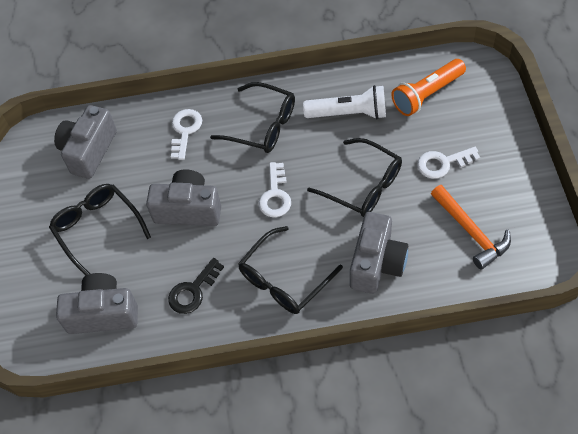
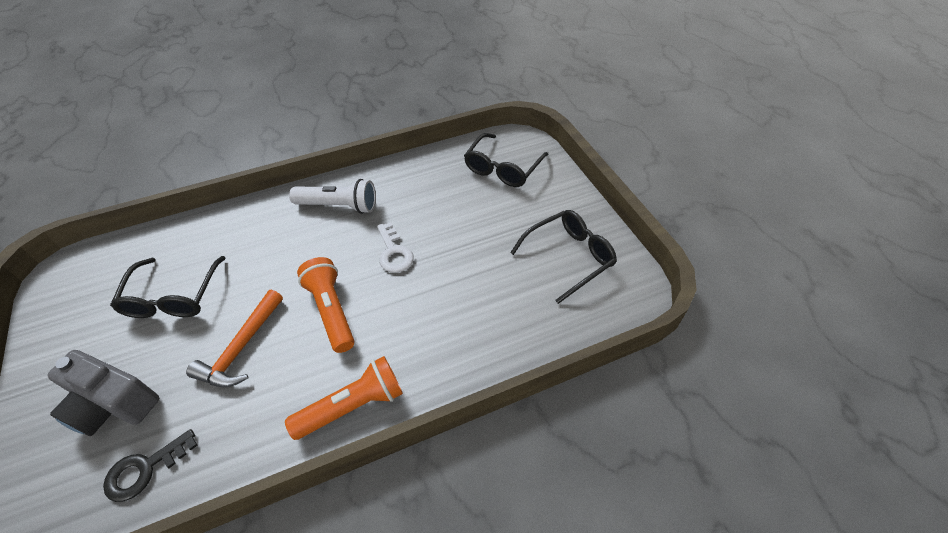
black glasses: 4 -> 3
grey camera: 4 -> 1
orange flashlight: 1 -> 2
white key: 3 -> 1

